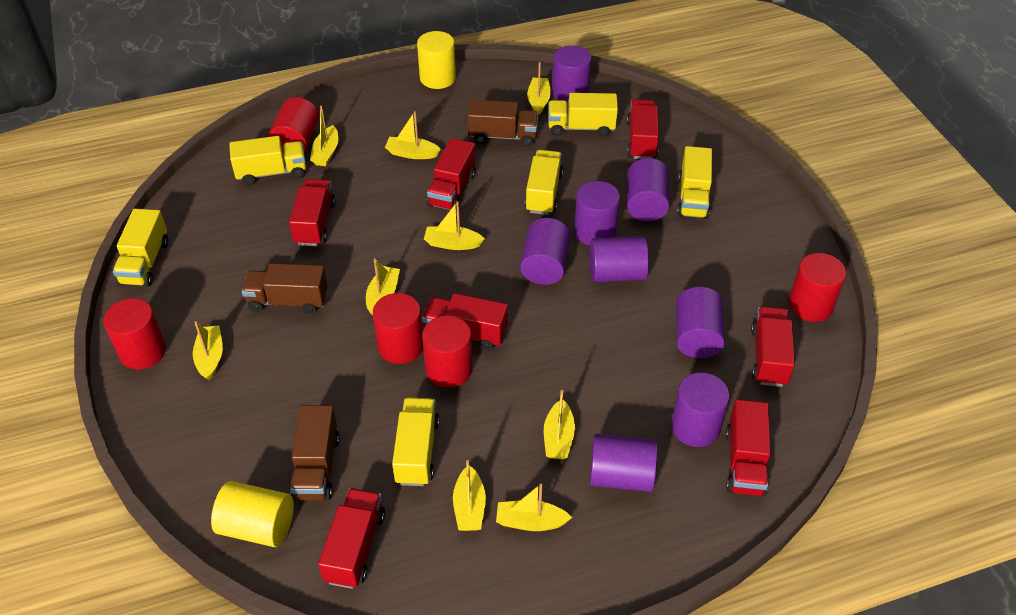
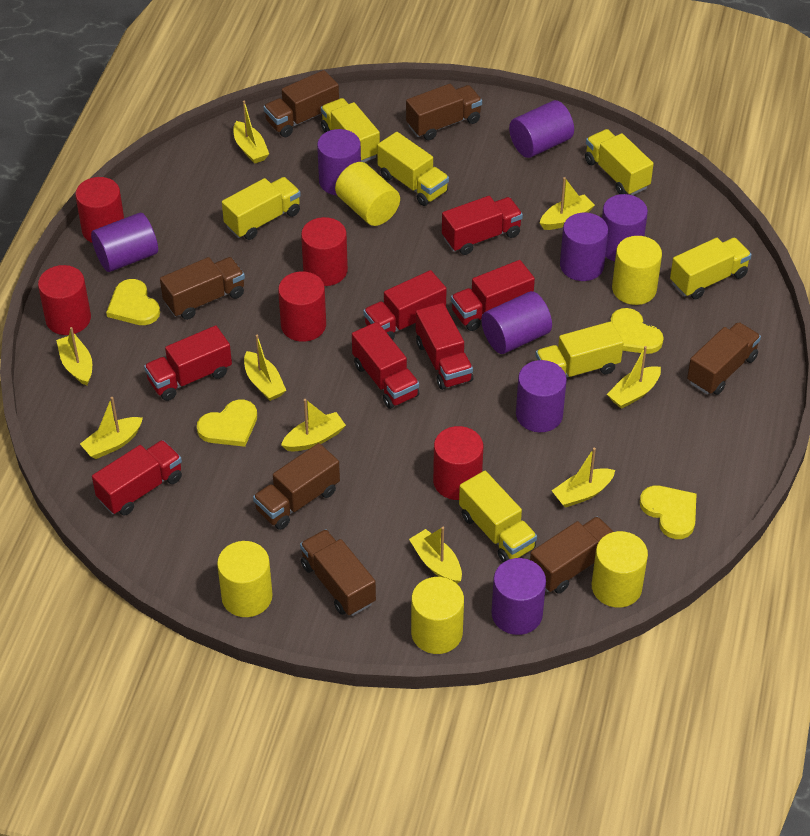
brown truck: 3 -> 7
yellow cylinder: 2 -> 5
yellow heart: 0 -> 4
yellow truck: 6 -> 7

